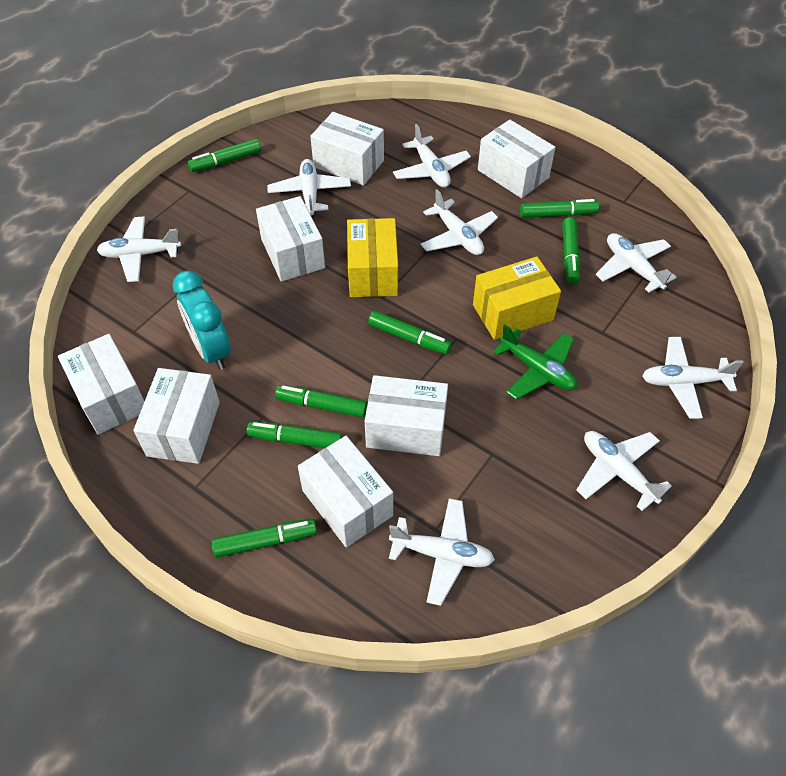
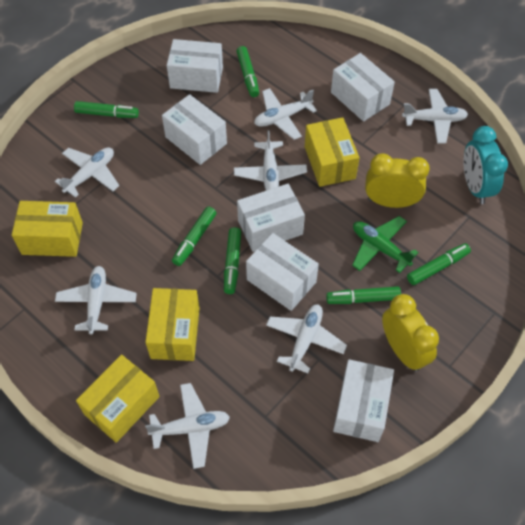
green marker: 7 -> 6
white box: 7 -> 6
white plane: 8 -> 7
yellow box: 2 -> 4
yellow clock: 0 -> 2

